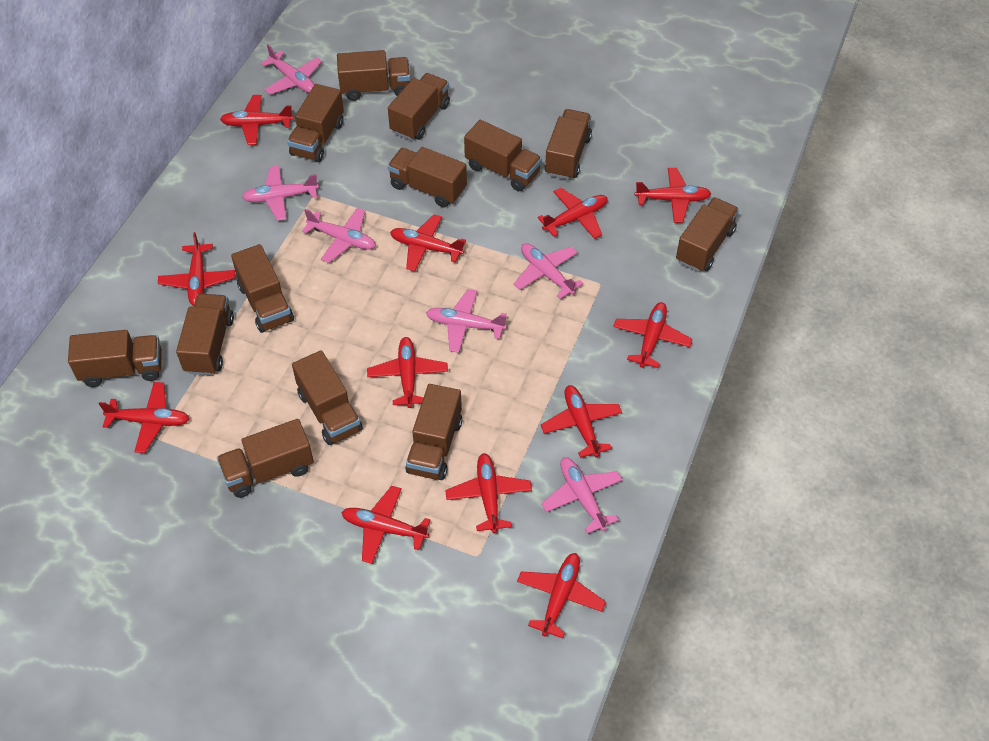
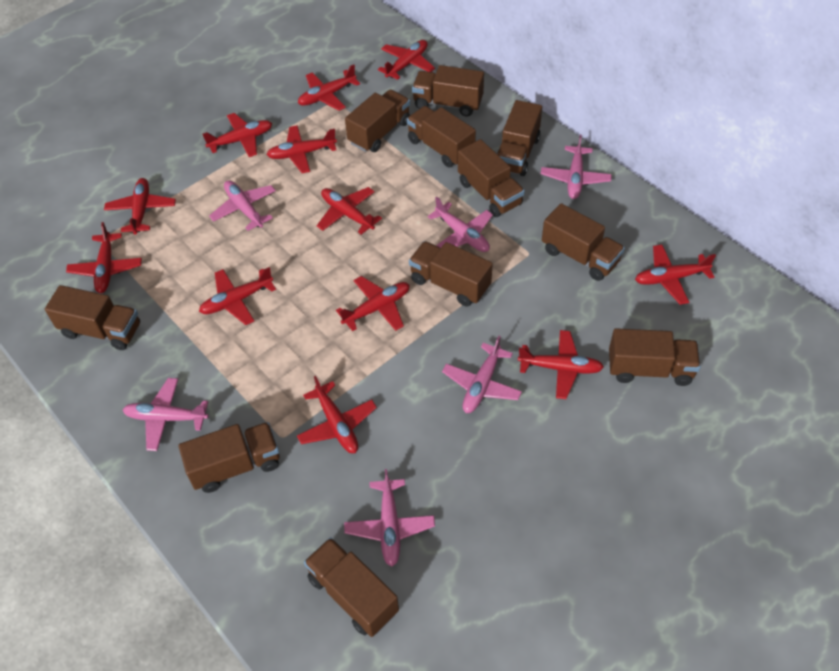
brown truck: 13 -> 11

